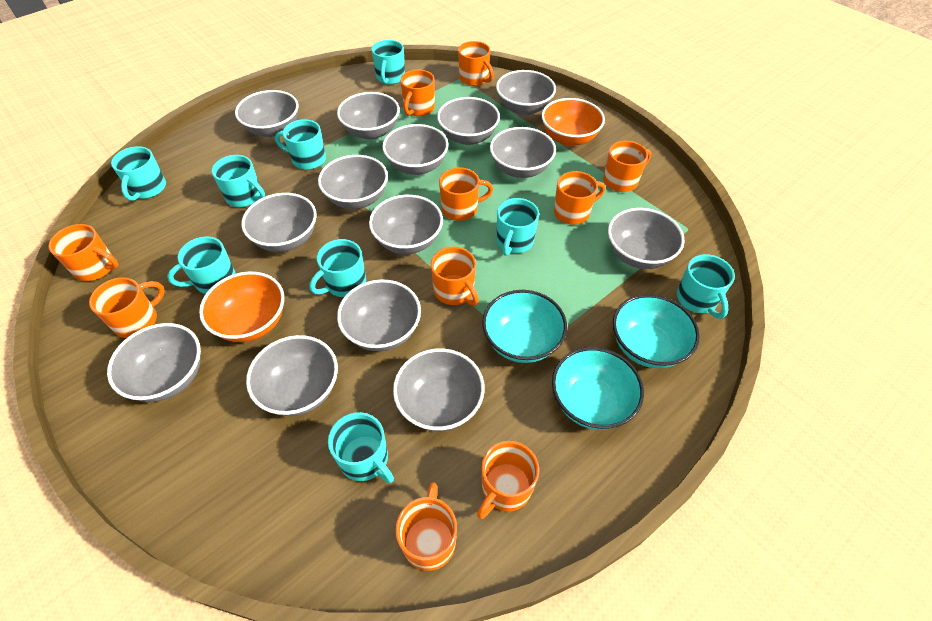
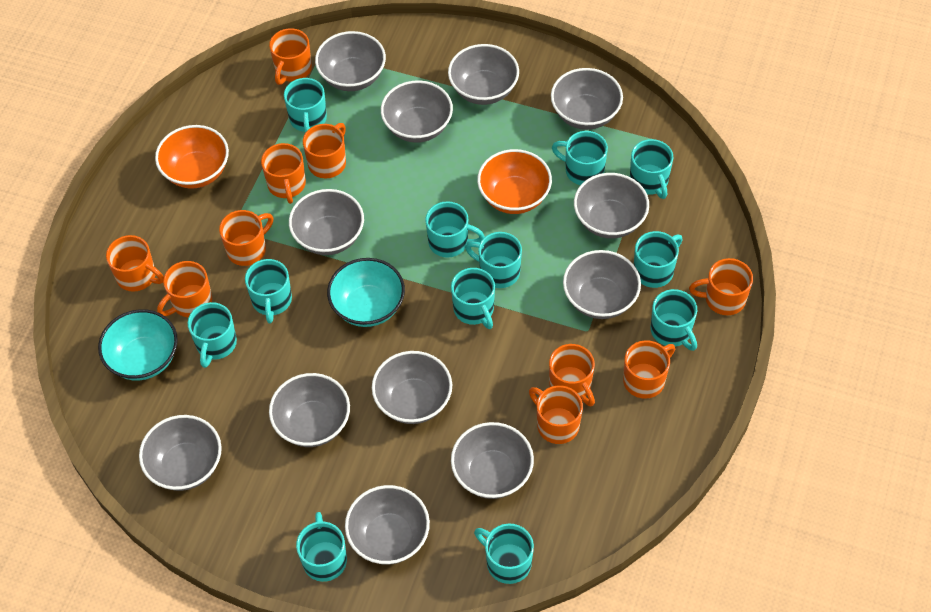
grey bowl: 14 -> 12
turquoise bowl: 3 -> 2
turquoise mug: 9 -> 12

